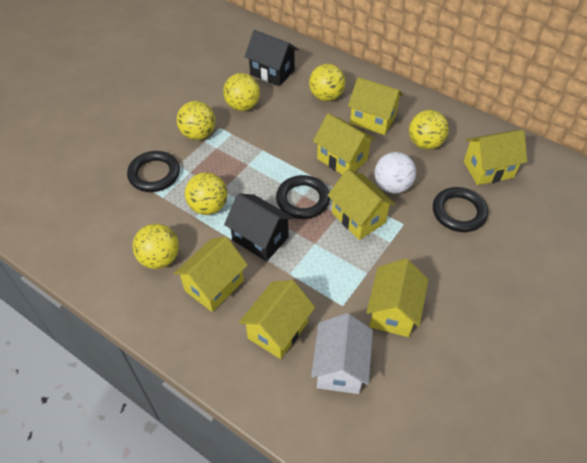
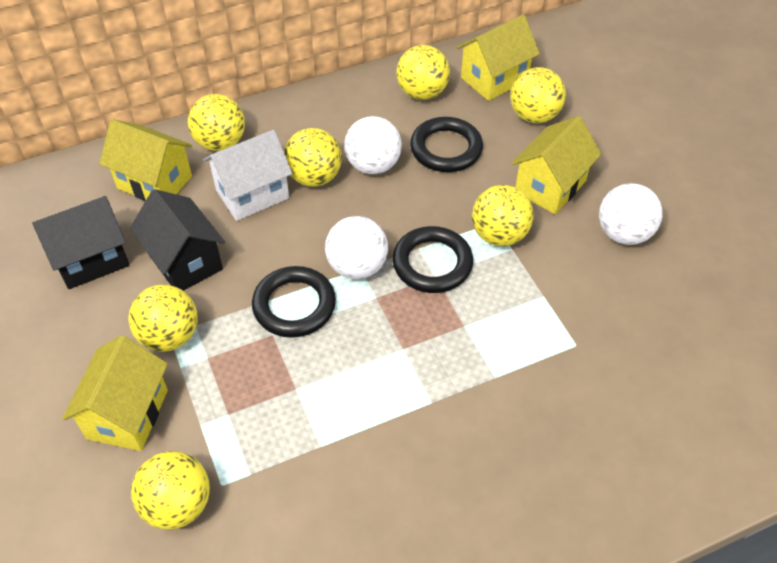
white ball: 1 -> 3
yellow ball: 6 -> 7
yellow house: 7 -> 4

